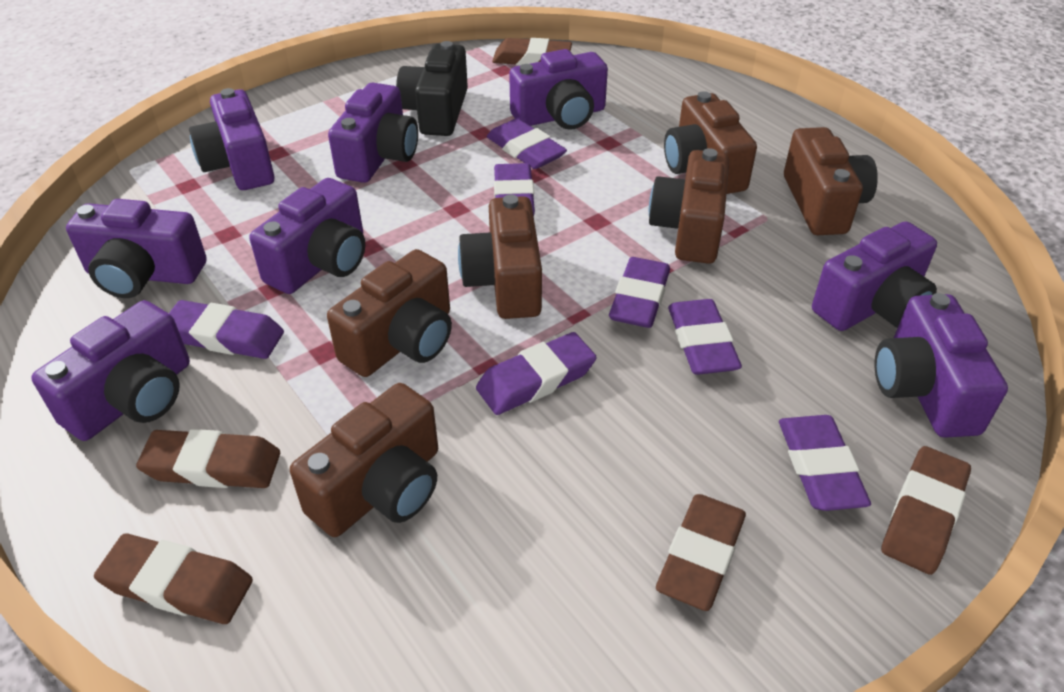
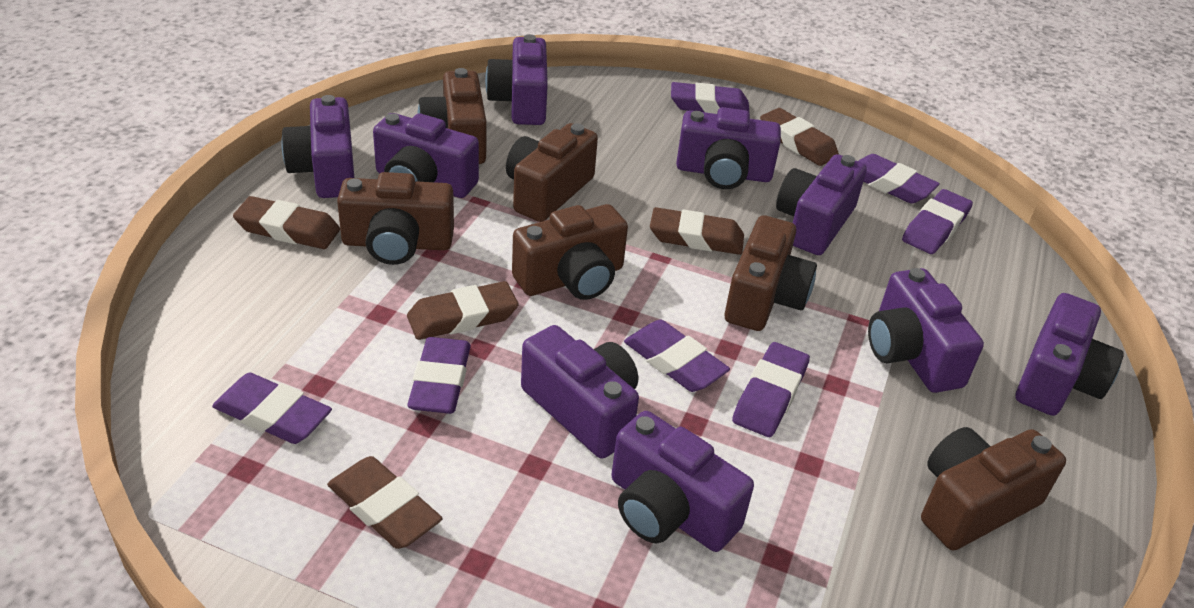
black camera: 1 -> 0
purple camera: 8 -> 9

